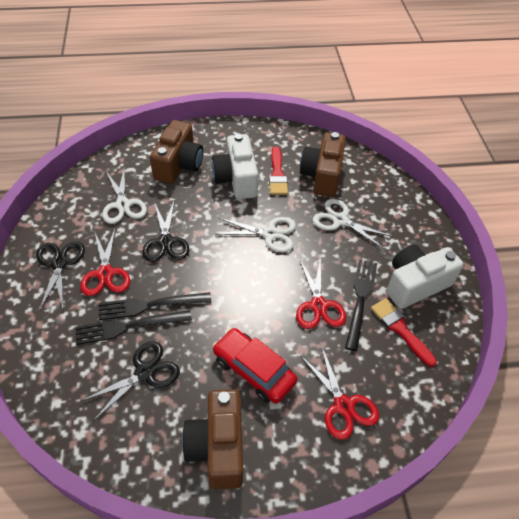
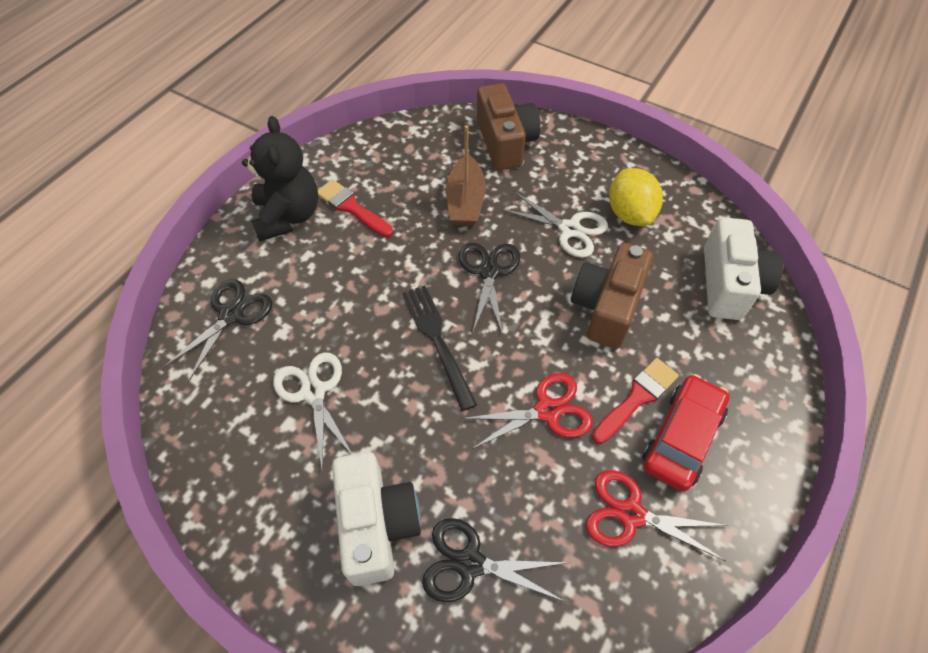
black fork: 3 -> 1
black teddy bear: 0 -> 1
brown boat: 0 -> 1
brown camera: 3 -> 2
red scissors: 3 -> 2
white scissors: 3 -> 2
yellow lemon: 0 -> 1

